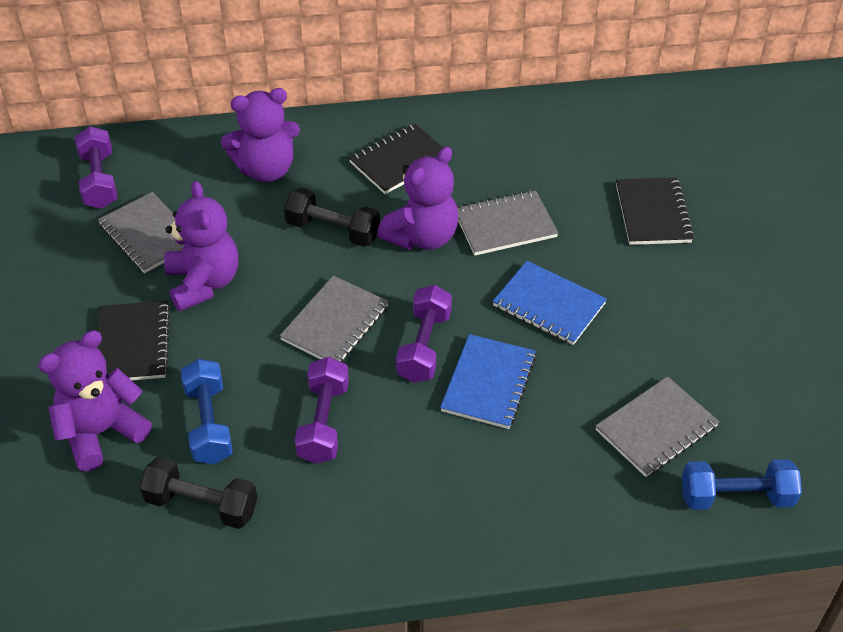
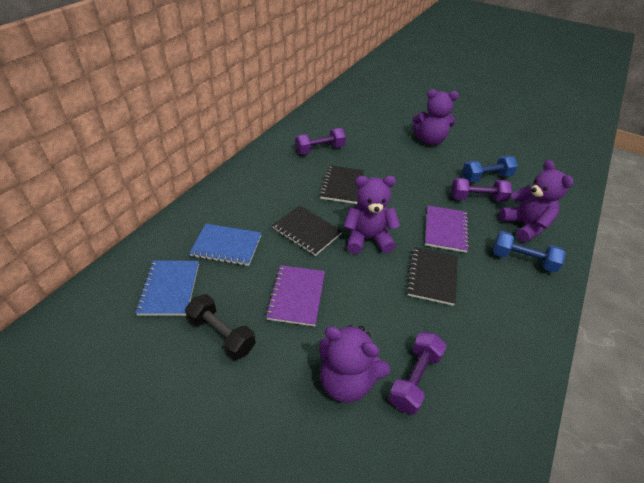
black dumbbell: 2 -> 1
grey notebook: 4 -> 0
purple notebook: 0 -> 2

